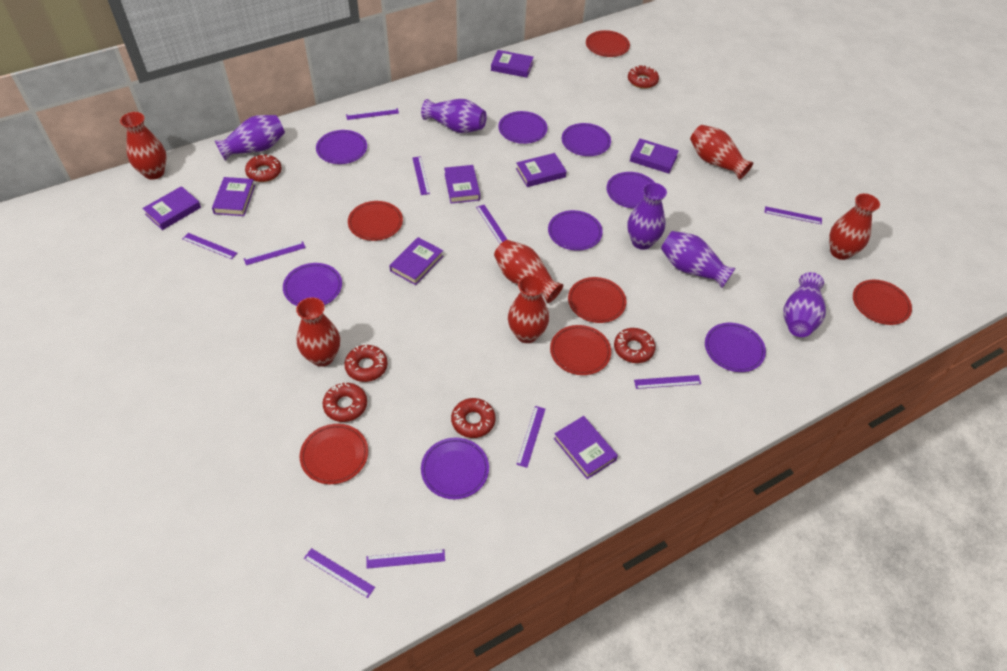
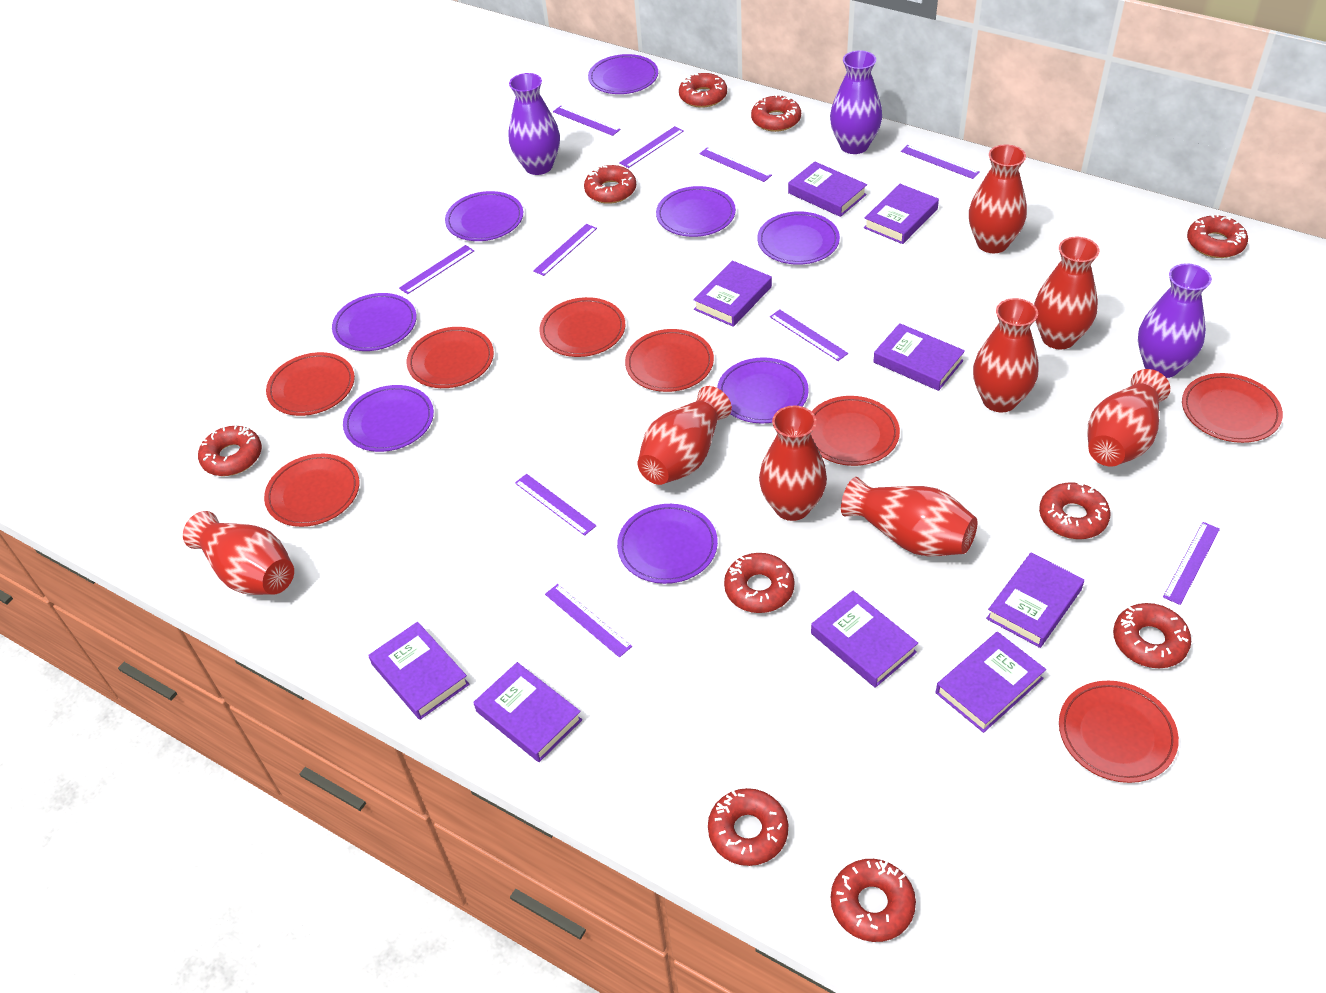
purple book: 8 -> 9
purple vase: 5 -> 3
red donut: 6 -> 10
red plate: 6 -> 8
red vase: 6 -> 8

